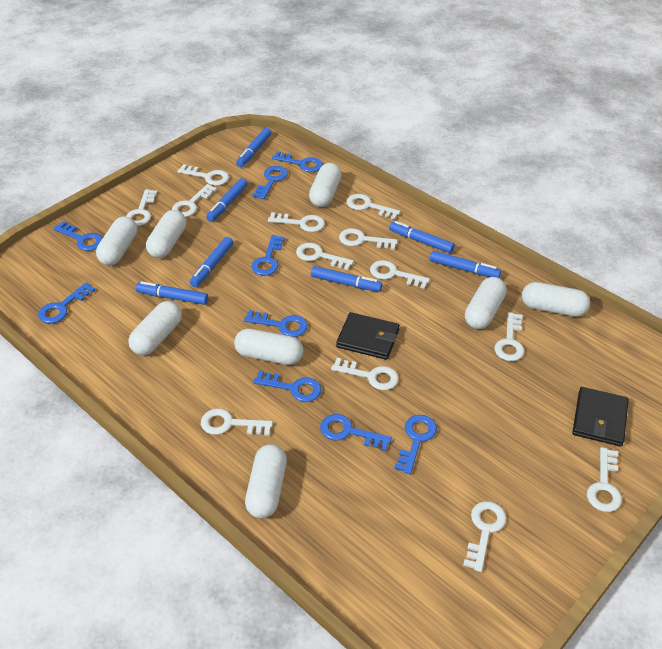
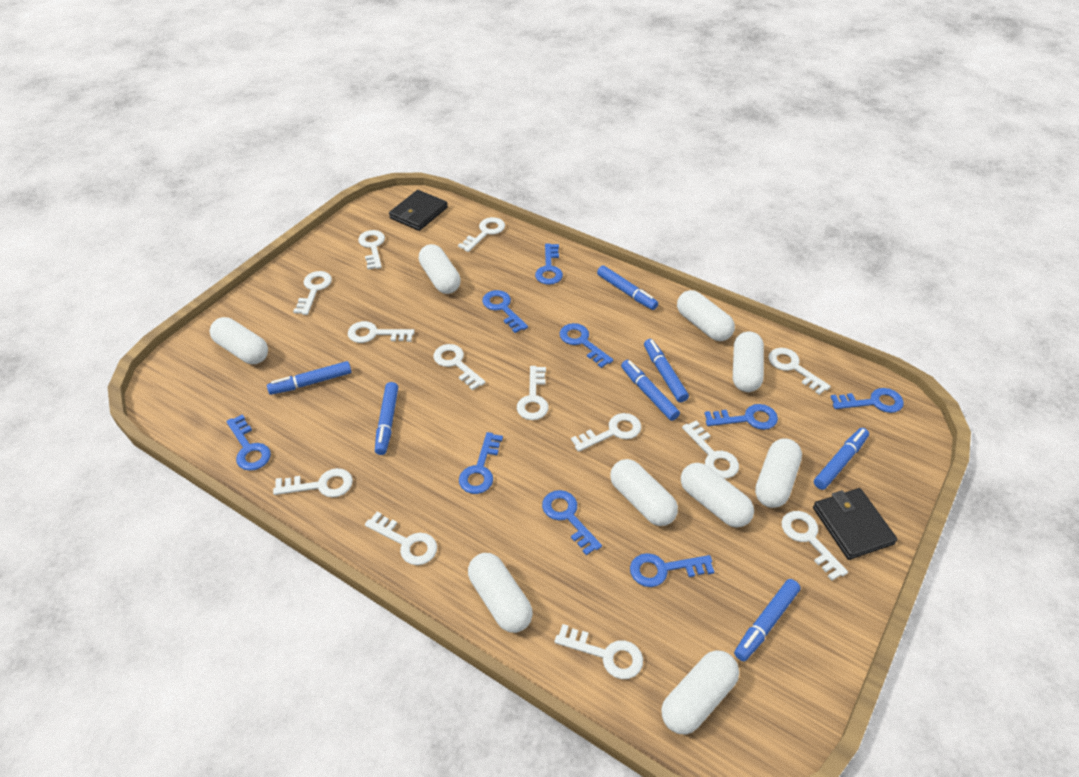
white capsule: 8 -> 9

